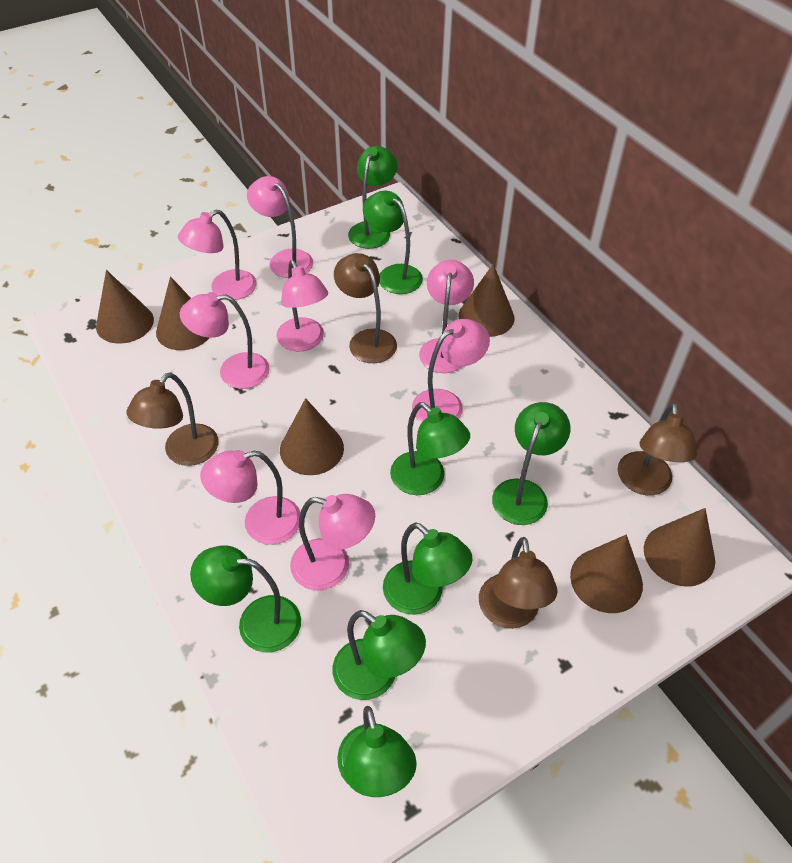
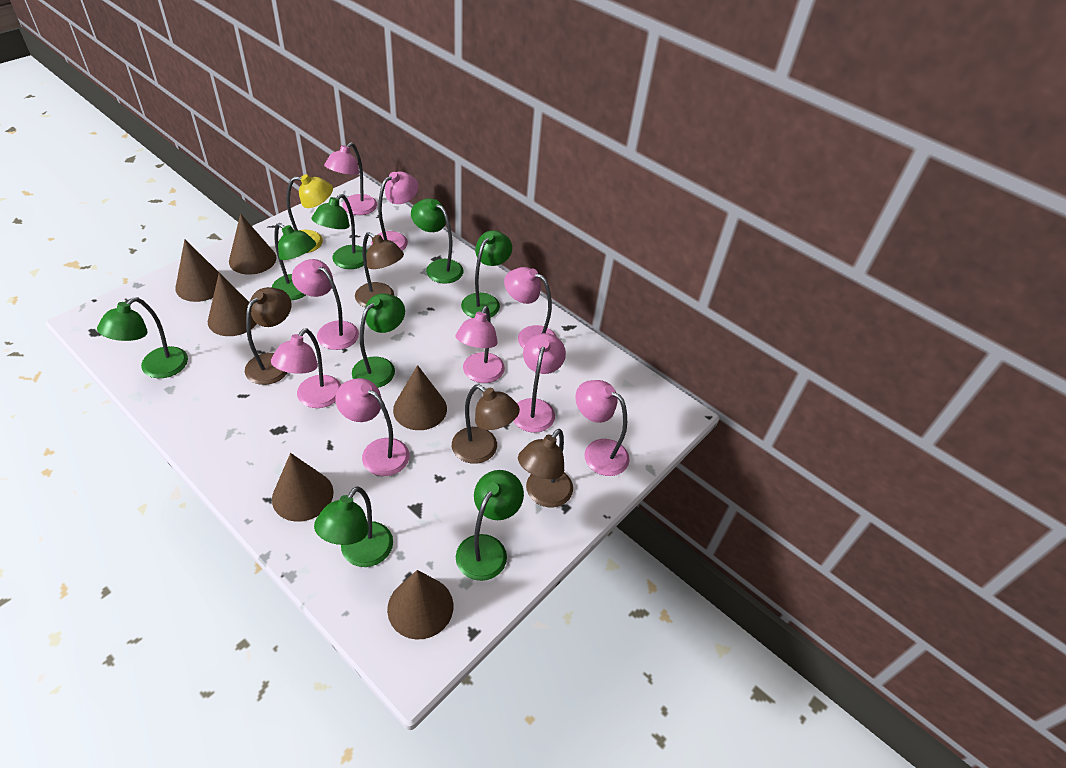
pink lamp: 8 -> 9
yellow lamp: 0 -> 1

